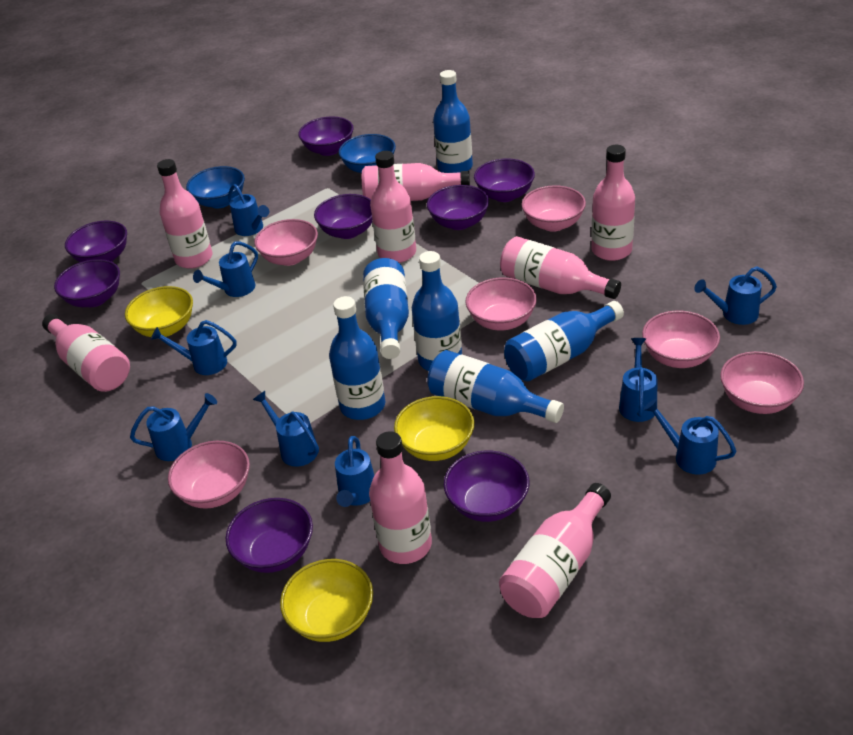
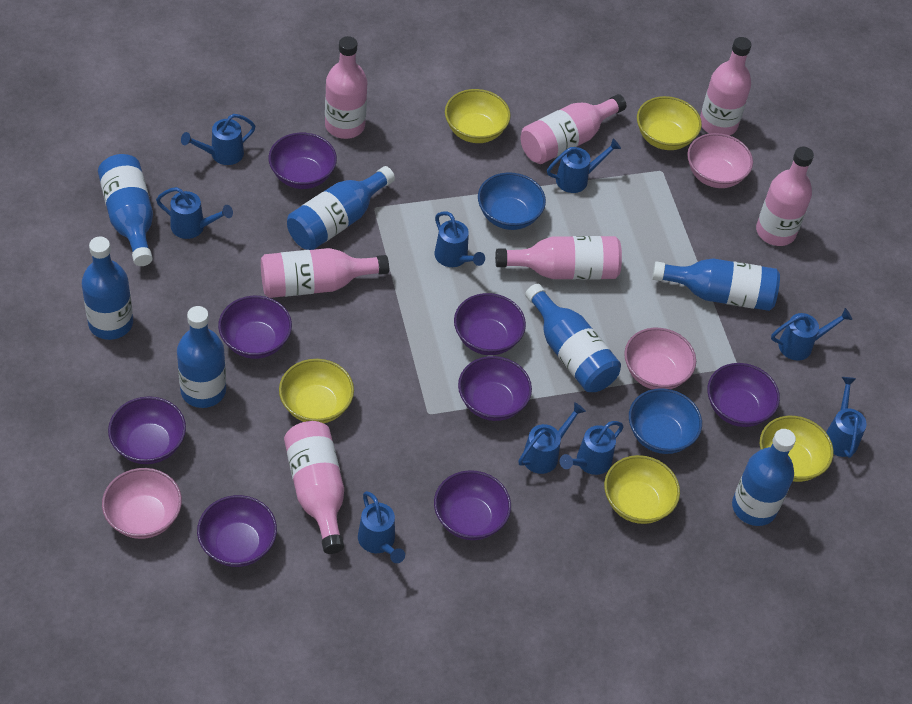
blue bottle: 6 -> 7
pink bottle: 8 -> 7
pink bowl: 6 -> 3
yellow bowl: 3 -> 5

